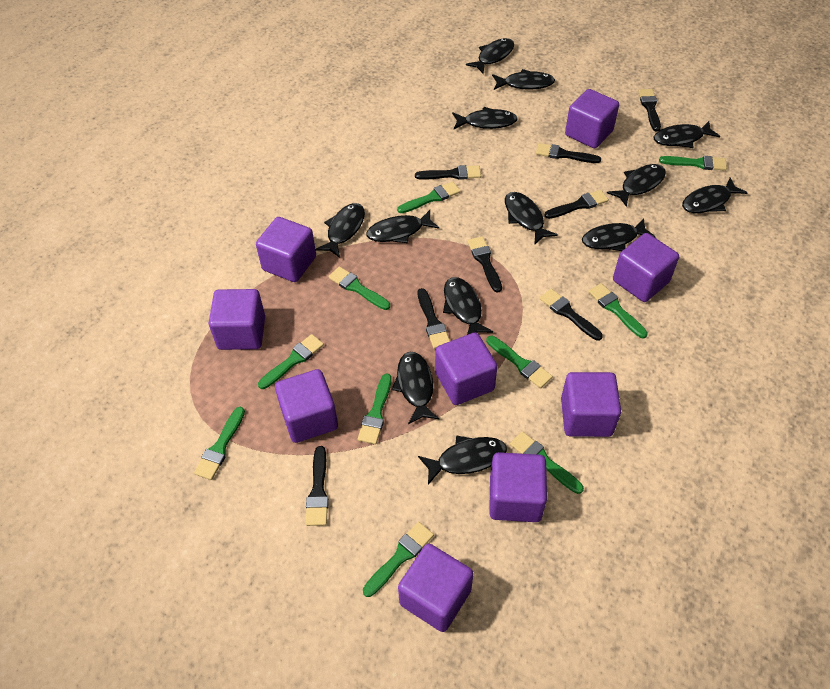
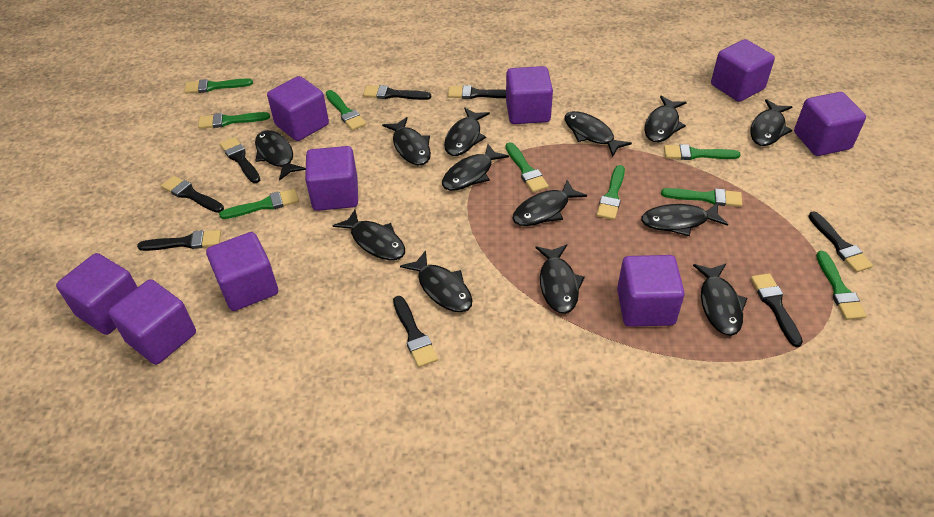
green brush: 10 -> 9

